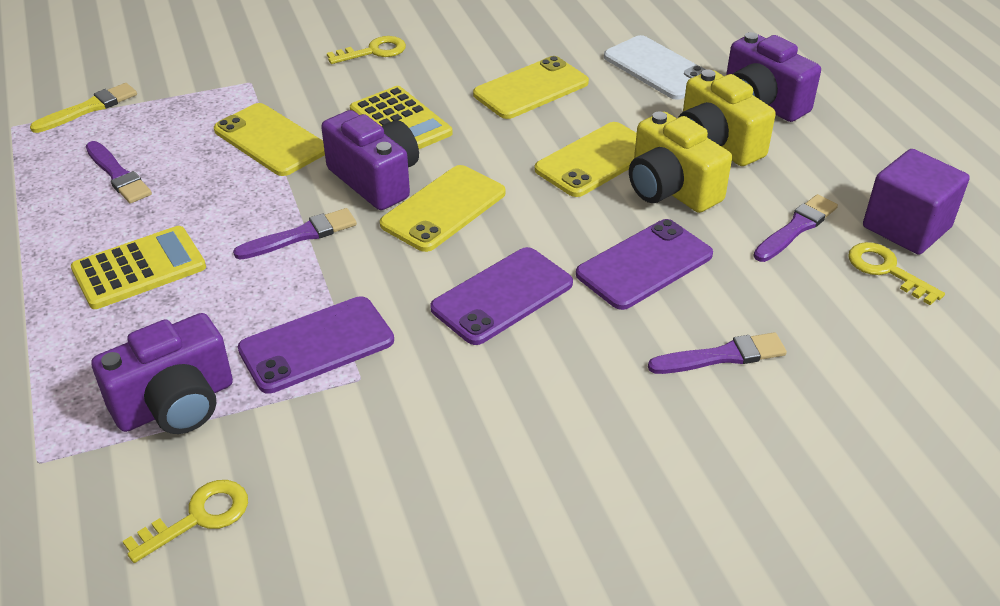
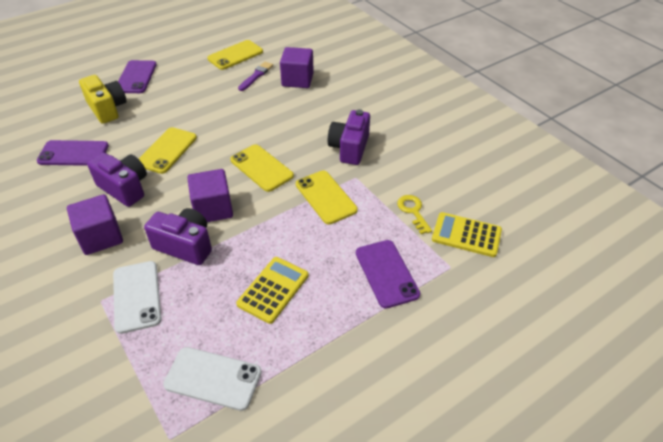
purple brush: 4 -> 1
purple cube: 1 -> 3
white phone: 1 -> 2
yellow brush: 1 -> 0
yellow camera: 2 -> 1
yellow key: 3 -> 1

